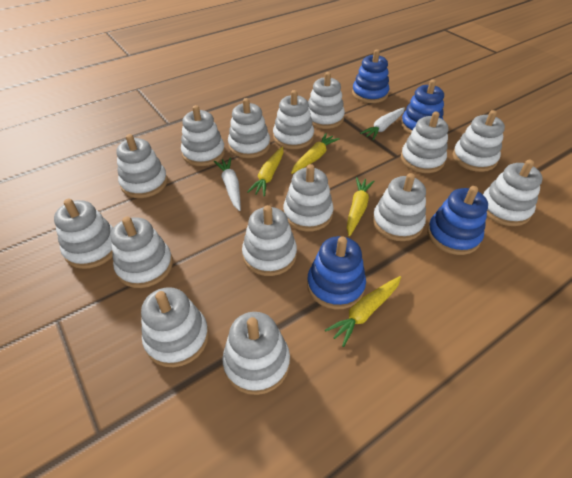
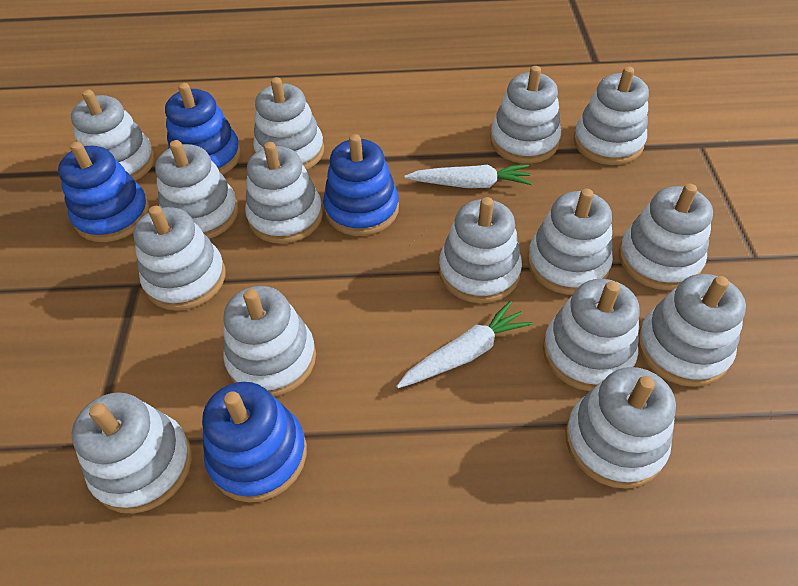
yellow carrot: 4 -> 0

